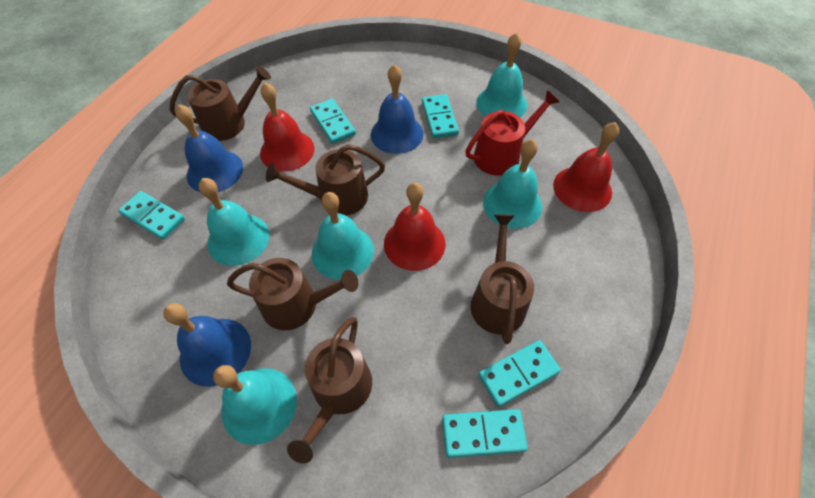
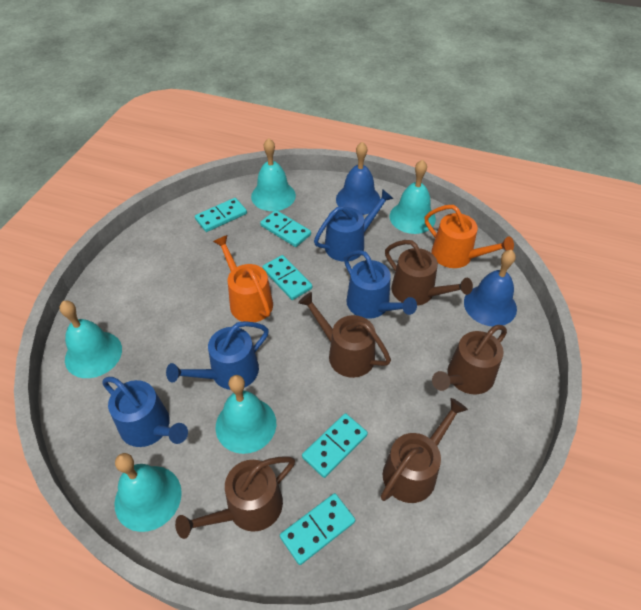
blue bell: 3 -> 2
blue watering can: 0 -> 4
orange watering can: 0 -> 2
red bell: 3 -> 0
red watering can: 1 -> 0

